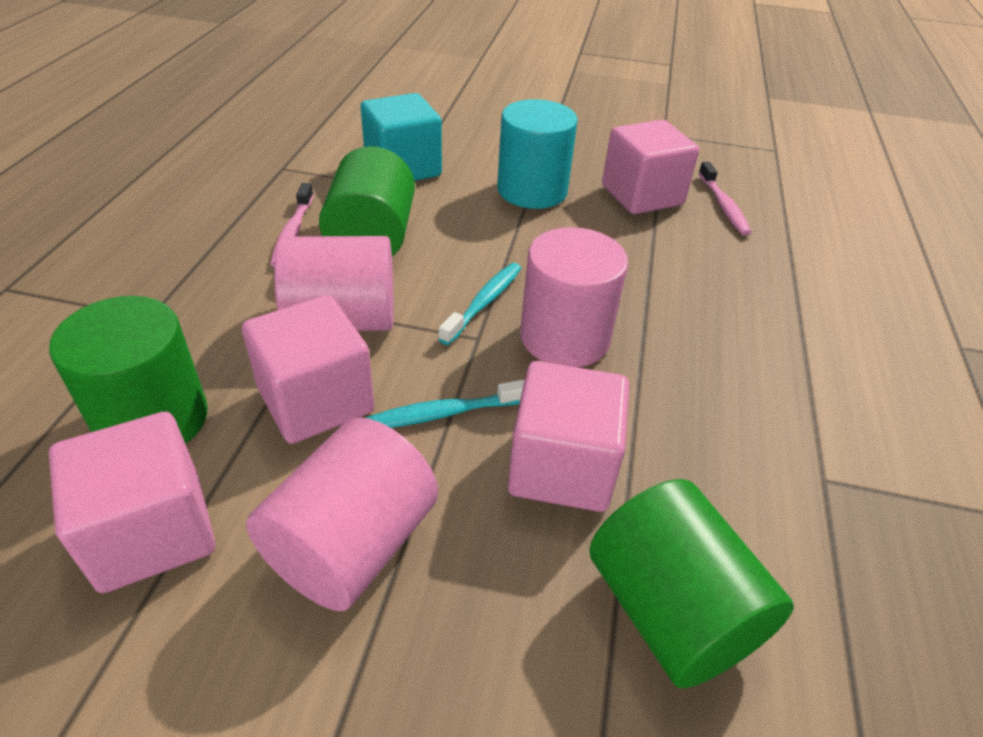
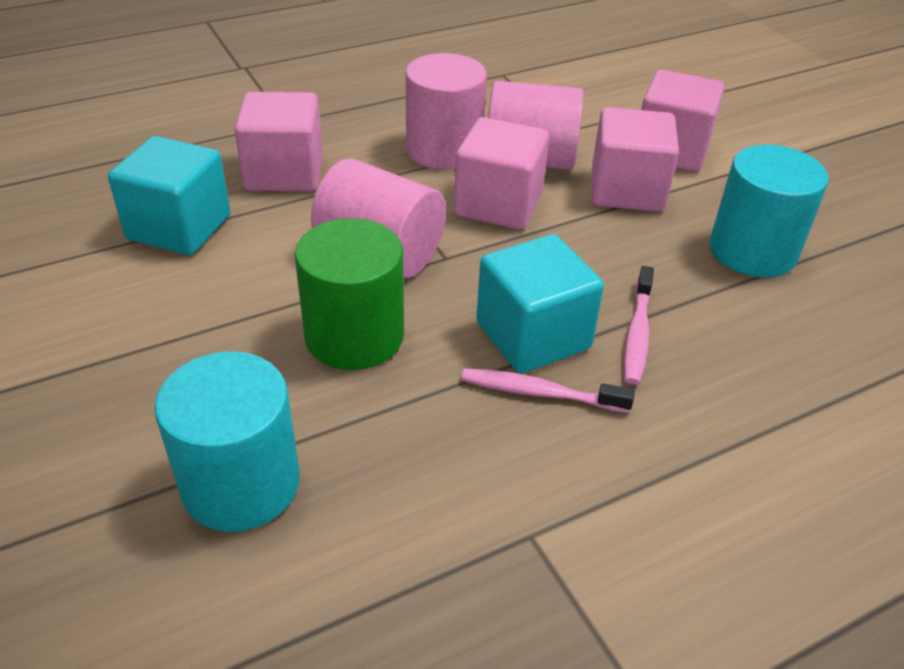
green cylinder: 3 -> 1
turquoise cube: 1 -> 2
turquoise cylinder: 1 -> 2
turquoise toothbrush: 2 -> 0

